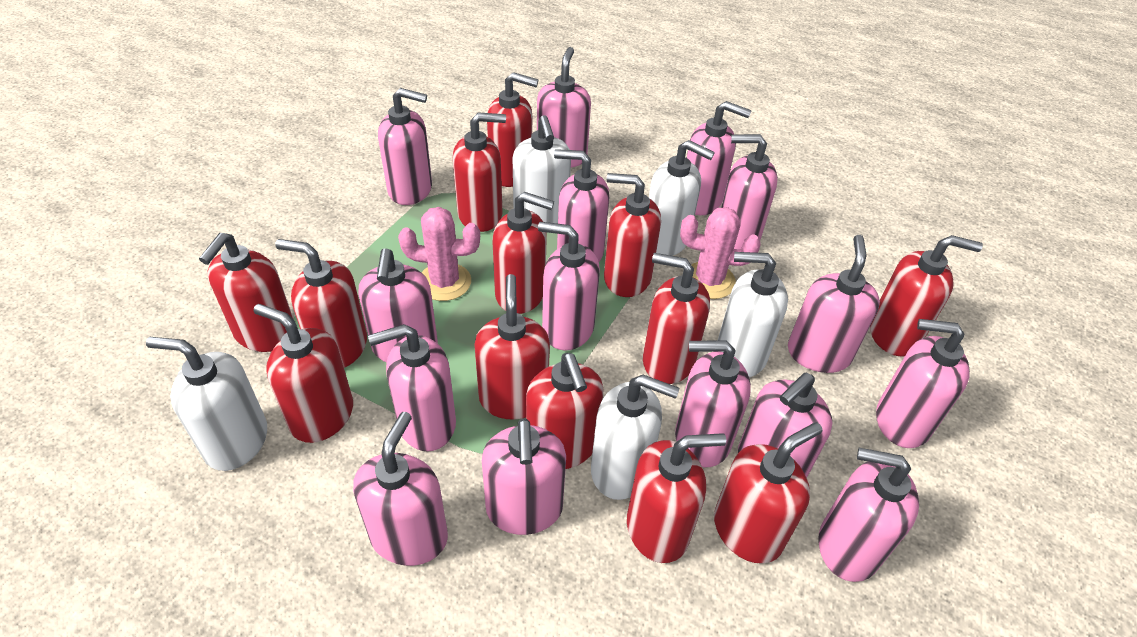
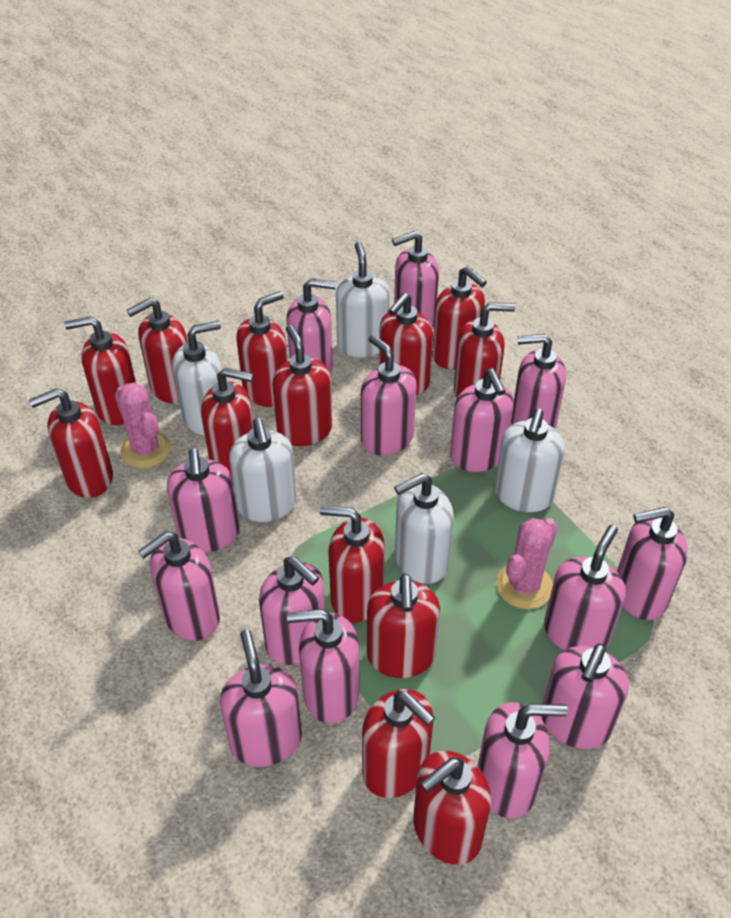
pink soap dispenser: 15 -> 14

